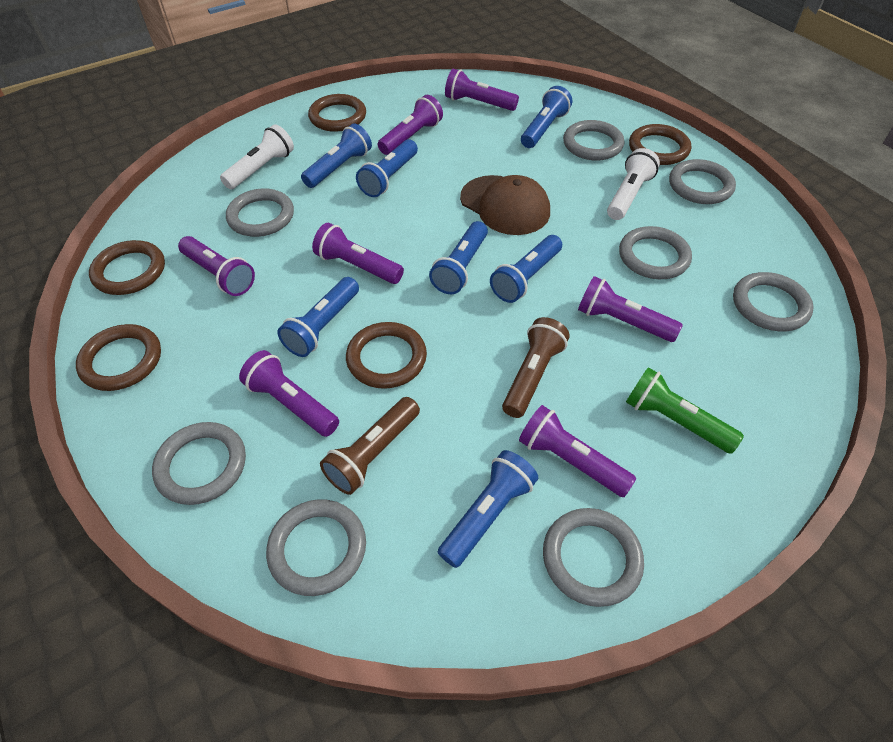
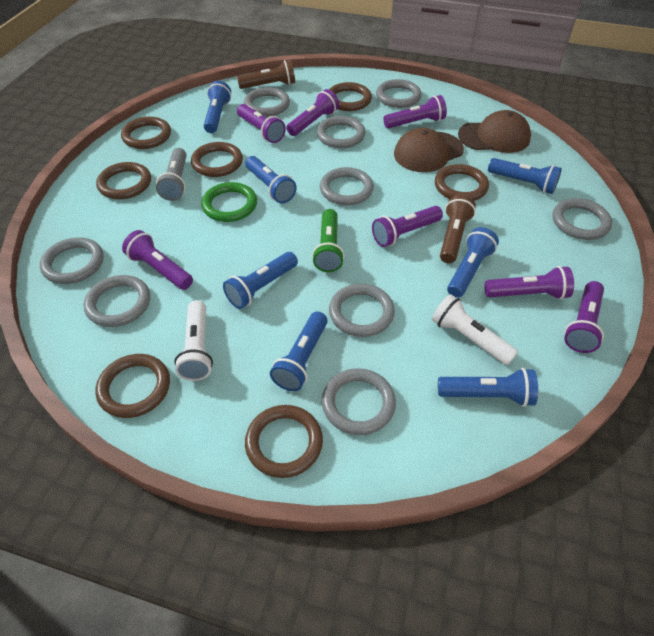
brown cap: 1 -> 2
brown ring: 5 -> 7
green ring: 0 -> 1
grey flashlight: 0 -> 1
grey ring: 8 -> 9

